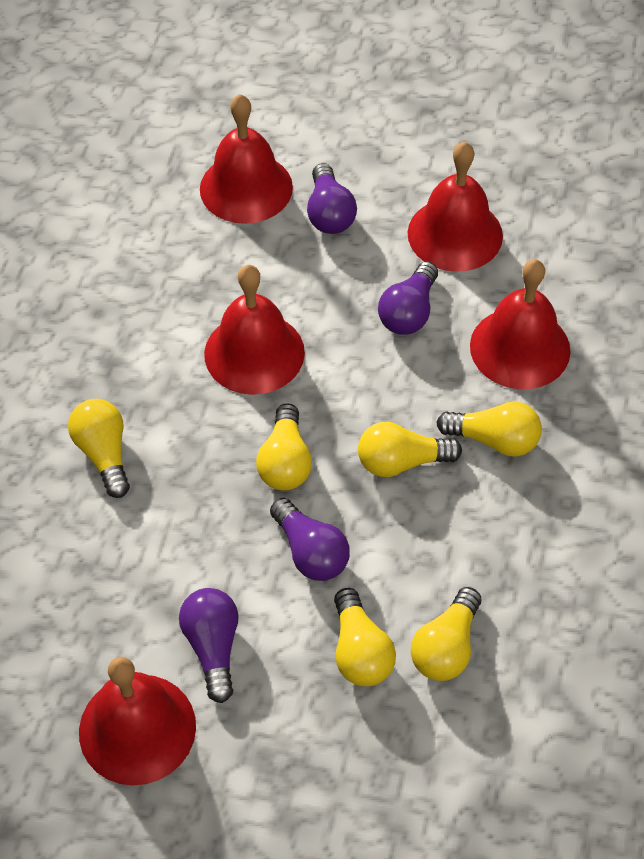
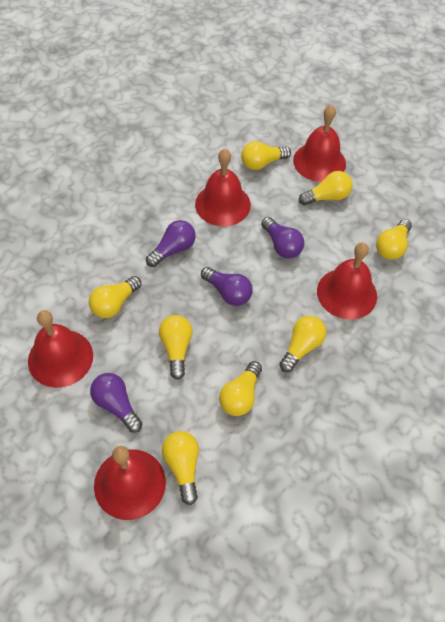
yellow light bulb: 6 -> 8

